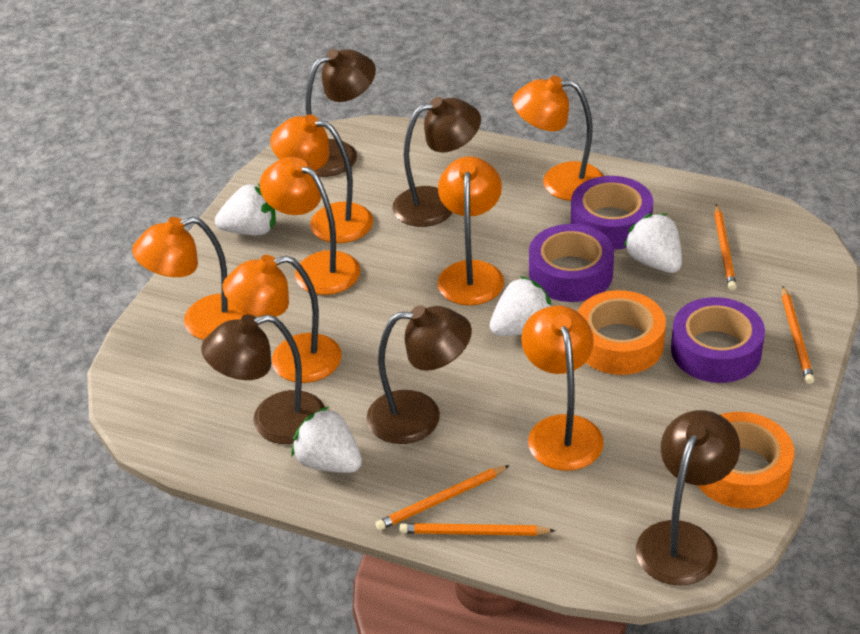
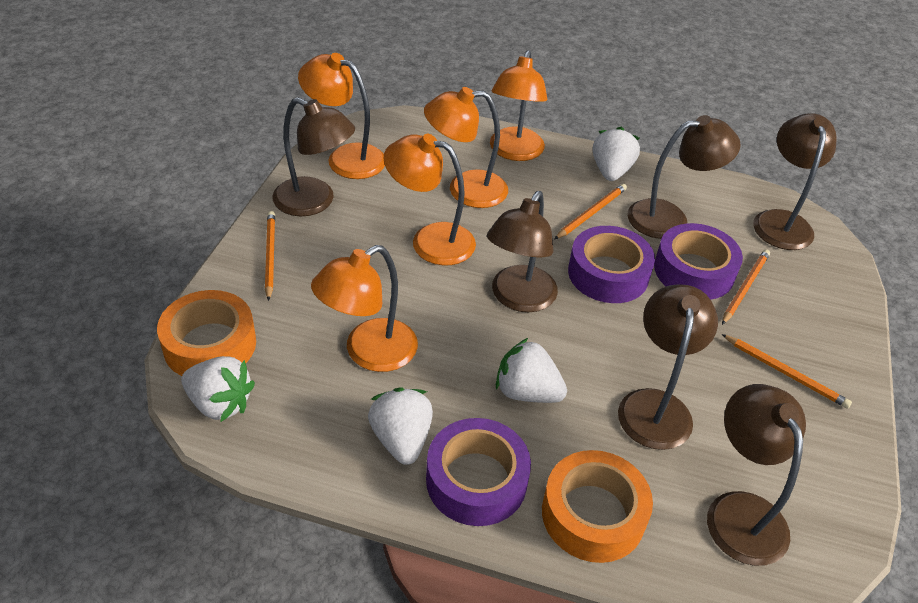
brown lamp: 5 -> 6
orange lamp: 7 -> 5

